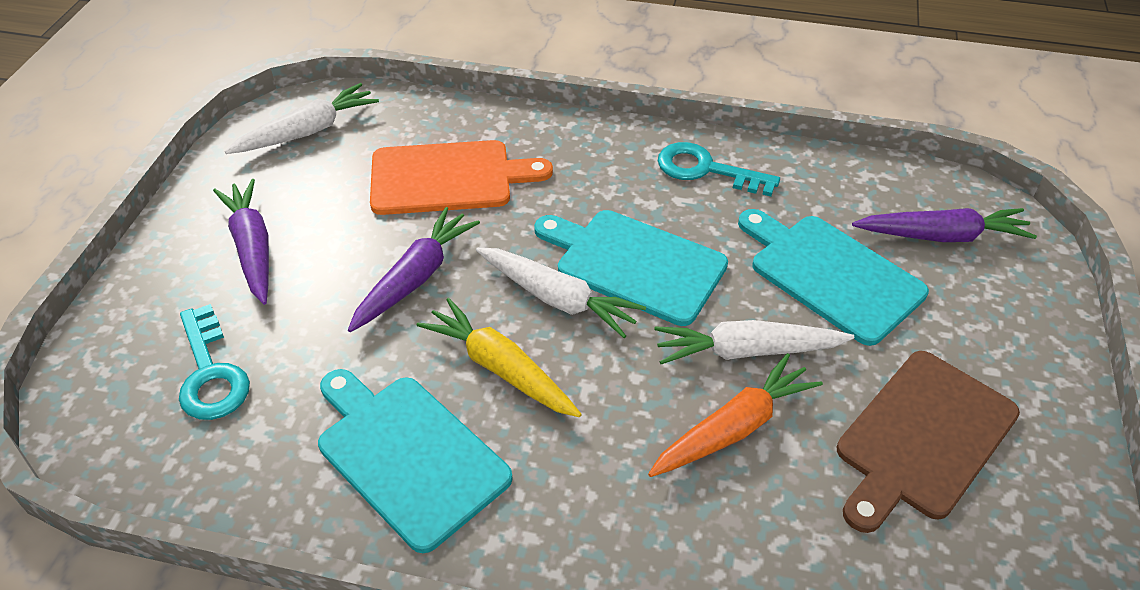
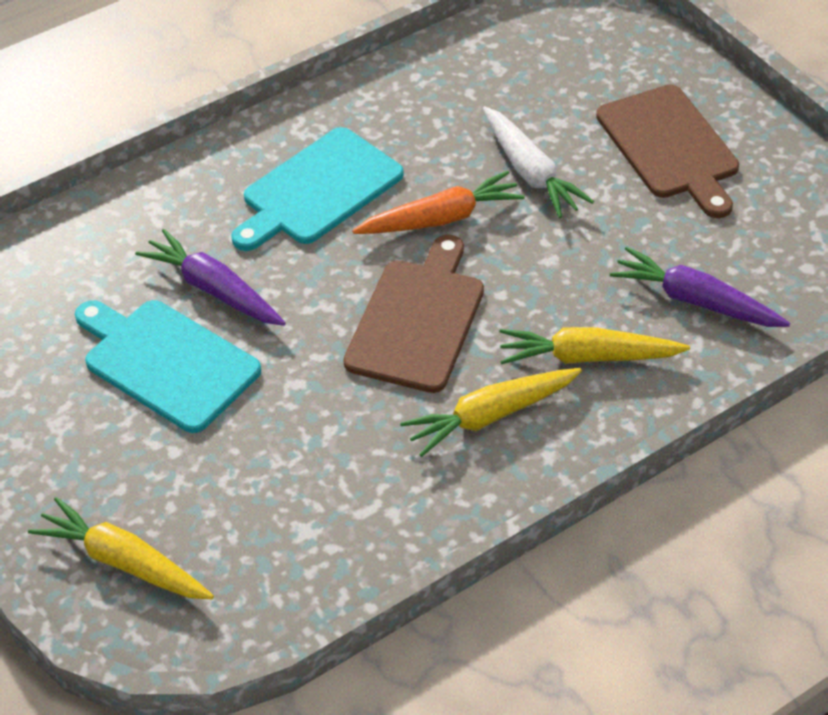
brown cutting board: 1 -> 2
orange cutting board: 1 -> 0
purple carrot: 3 -> 2
turquoise cutting board: 3 -> 2
turquoise key: 2 -> 0
white carrot: 3 -> 1
yellow carrot: 1 -> 3

